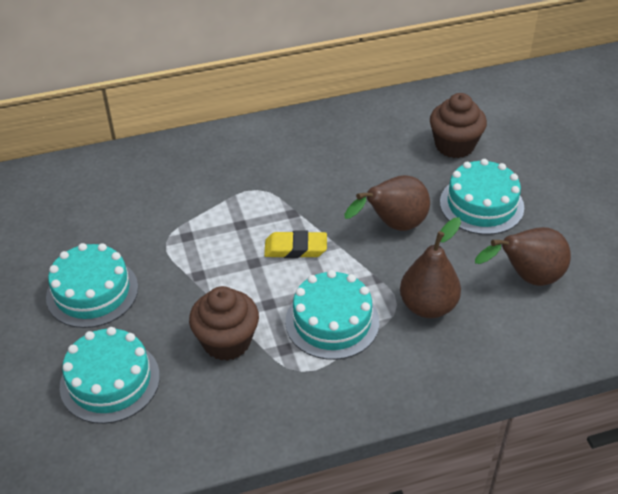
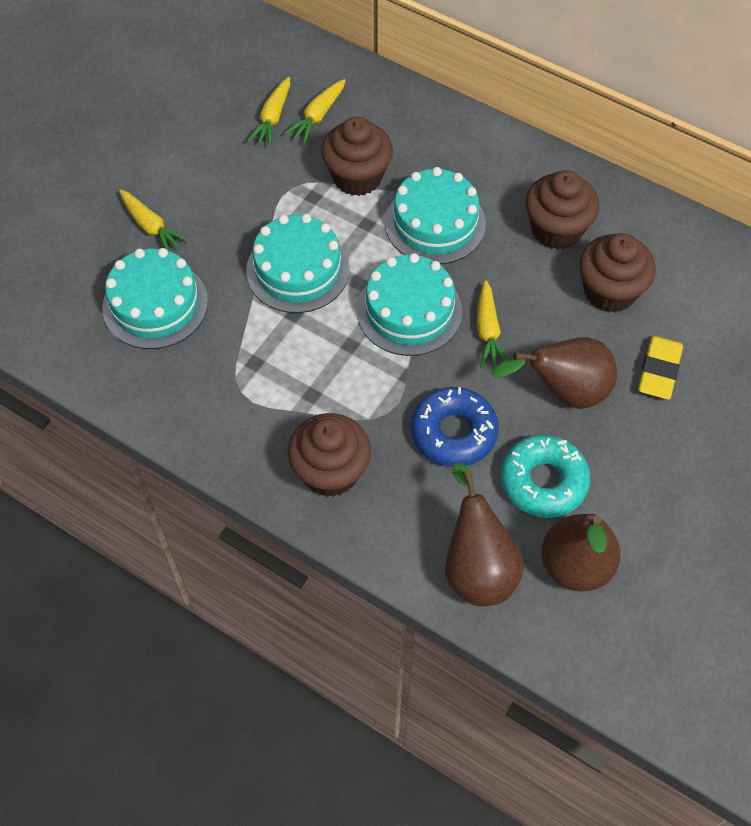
blue donut: 0 -> 1
brown cupcake: 2 -> 4
turquoise donut: 0 -> 1
yellow carrot: 0 -> 4

